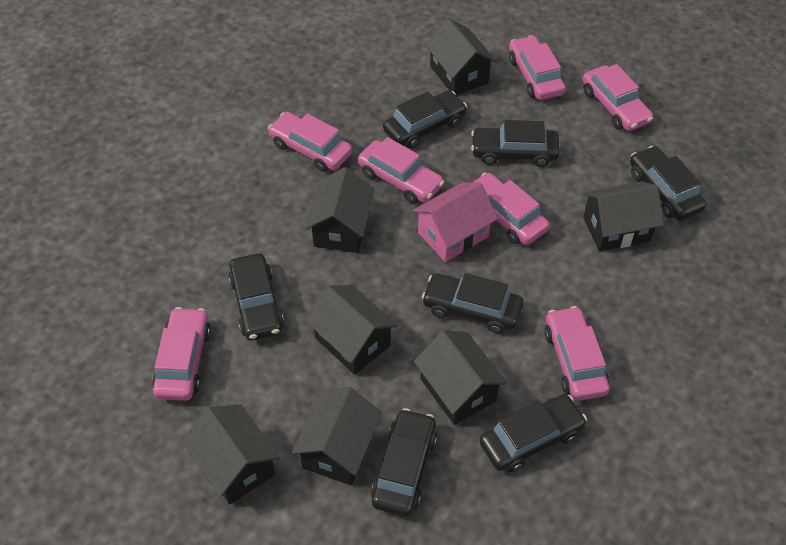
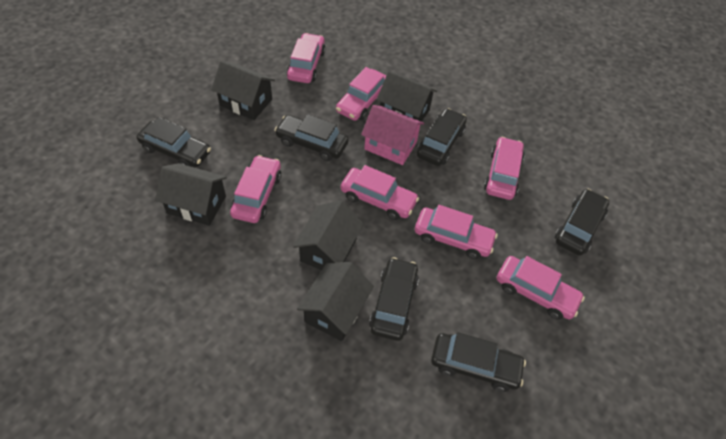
black car: 7 -> 6
black house: 7 -> 5

